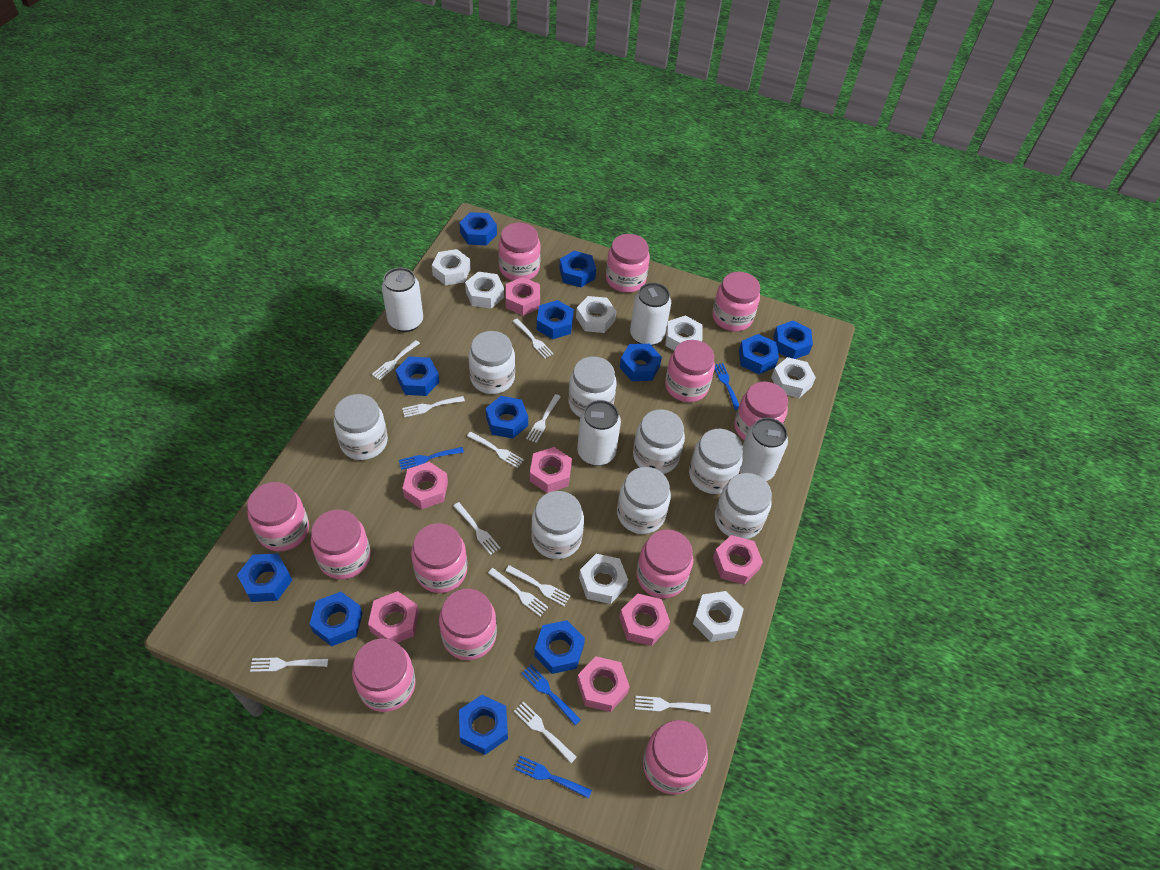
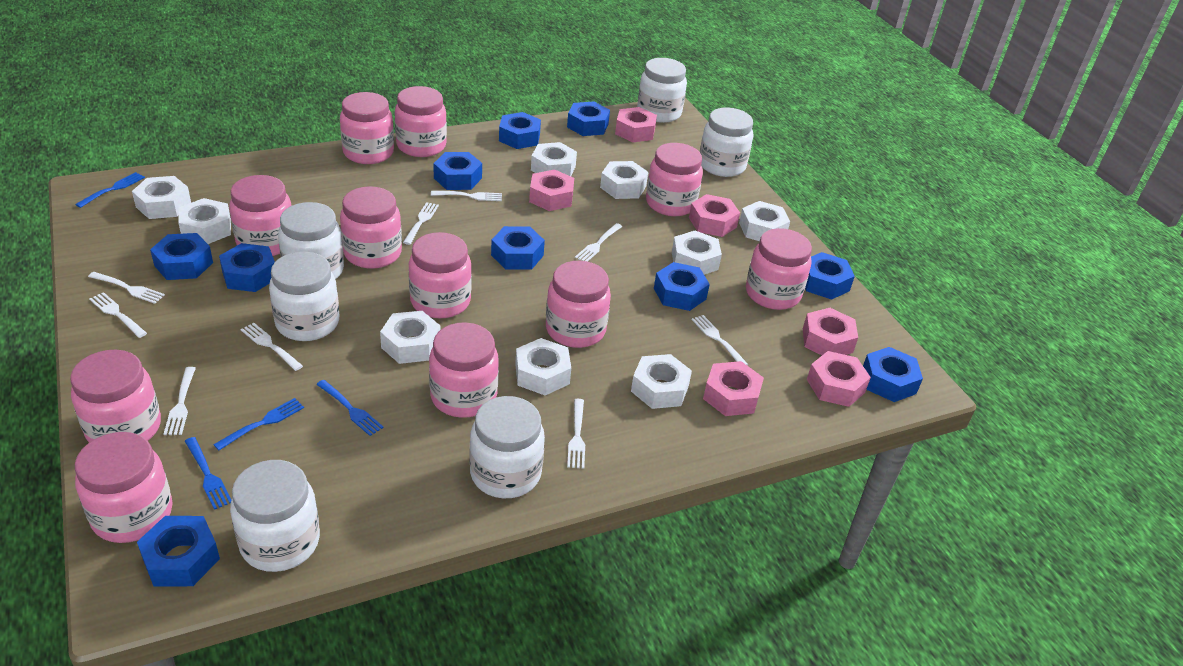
blue nut: 12 -> 10
pink jar: 12 -> 11
pink nut: 7 -> 6
white can: 4 -> 0
white fork: 11 -> 9
white jar: 8 -> 6
white nut: 7 -> 9

